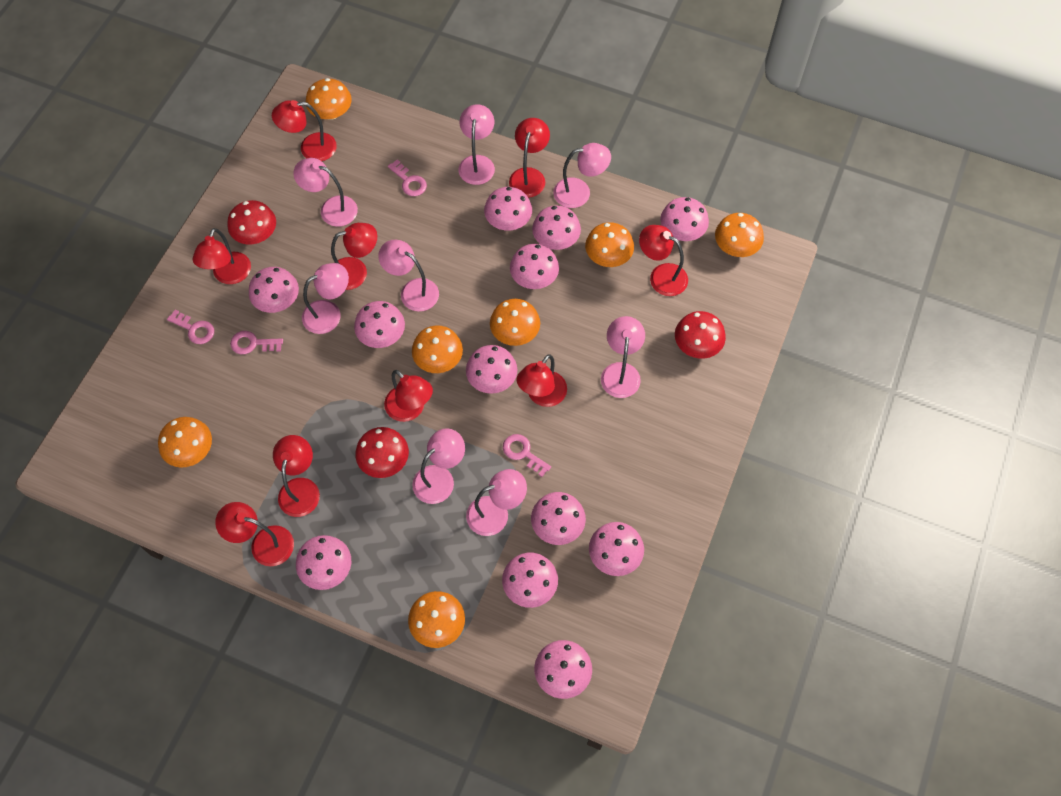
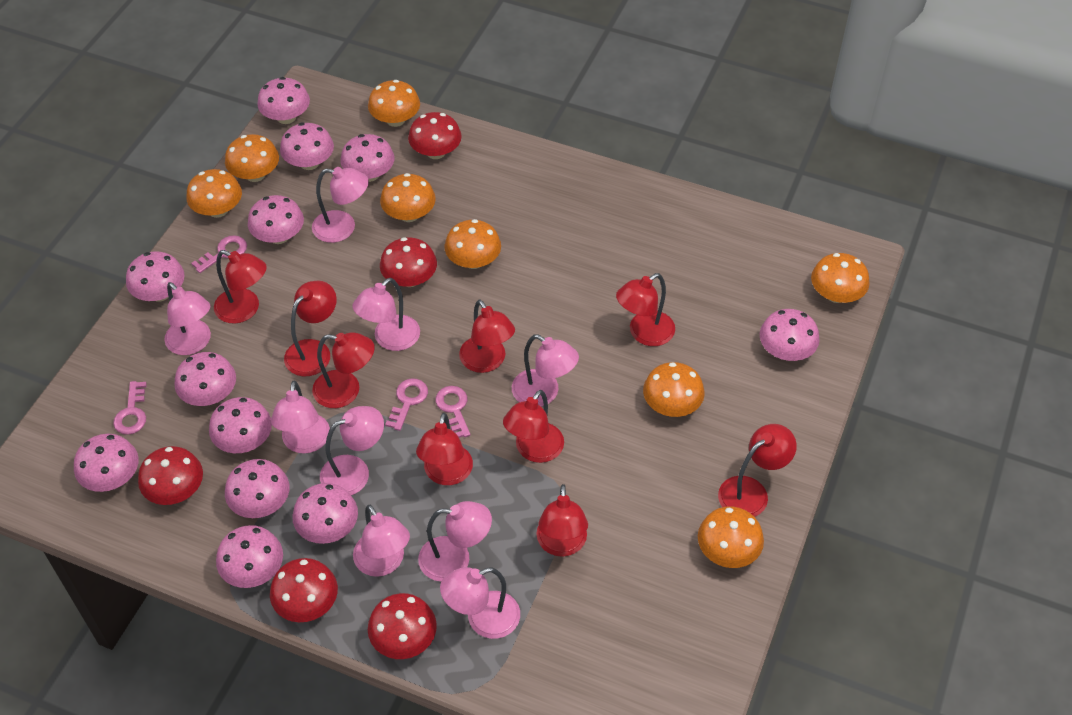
orange mushroom: 7 -> 8
pink lamp: 8 -> 9
red mushroom: 3 -> 5

